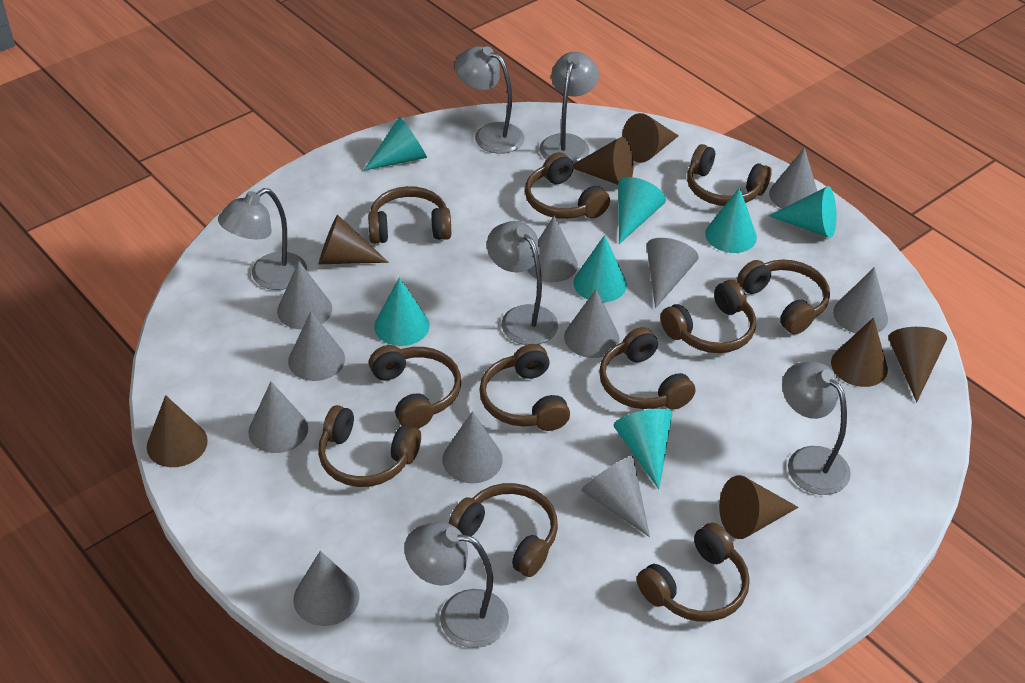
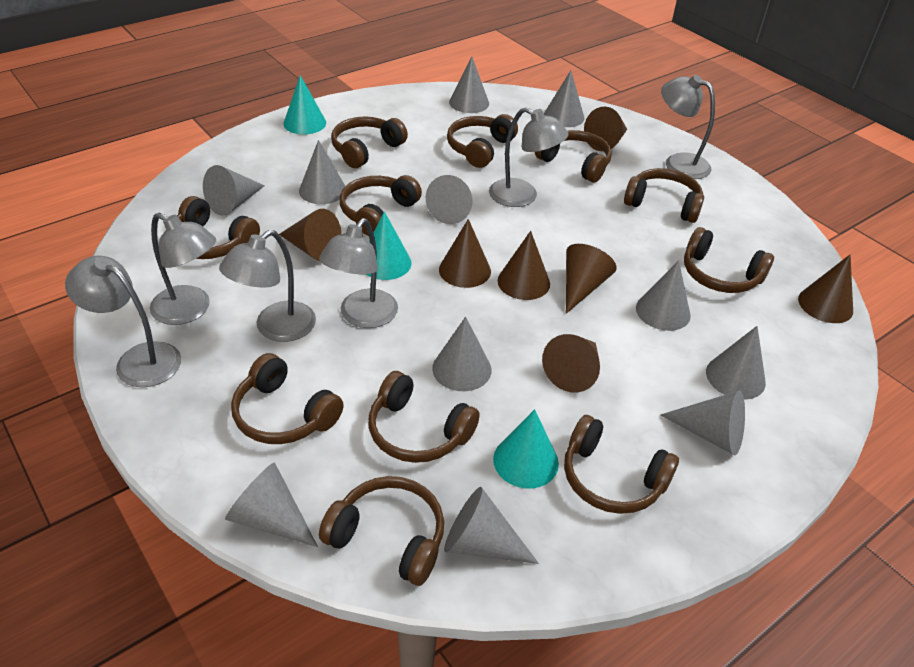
turquoise cone: 7 -> 3

